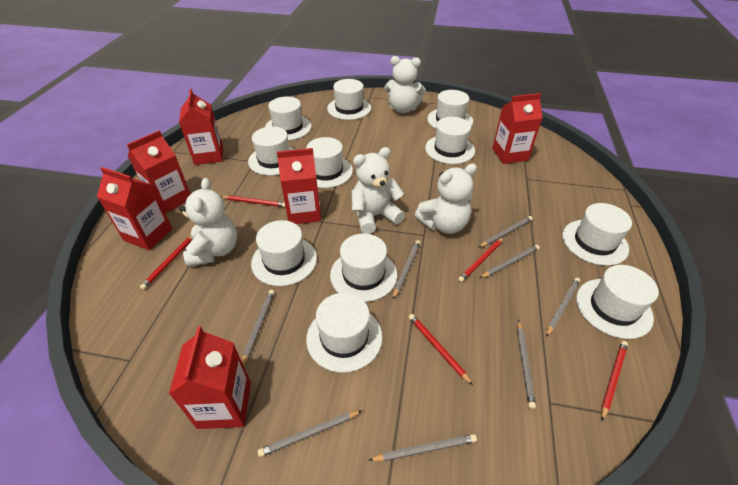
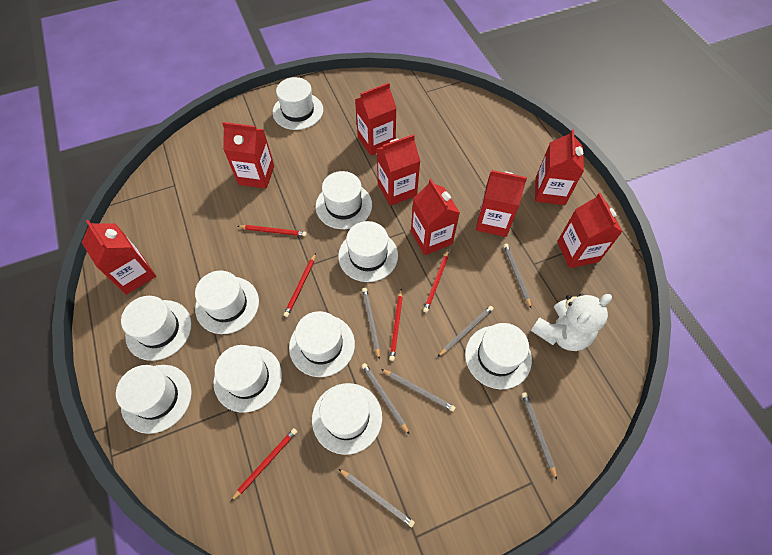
grey pencil: 8 -> 7
red carton: 6 -> 8
white hat: 11 -> 10
white teddy bear: 4 -> 1

